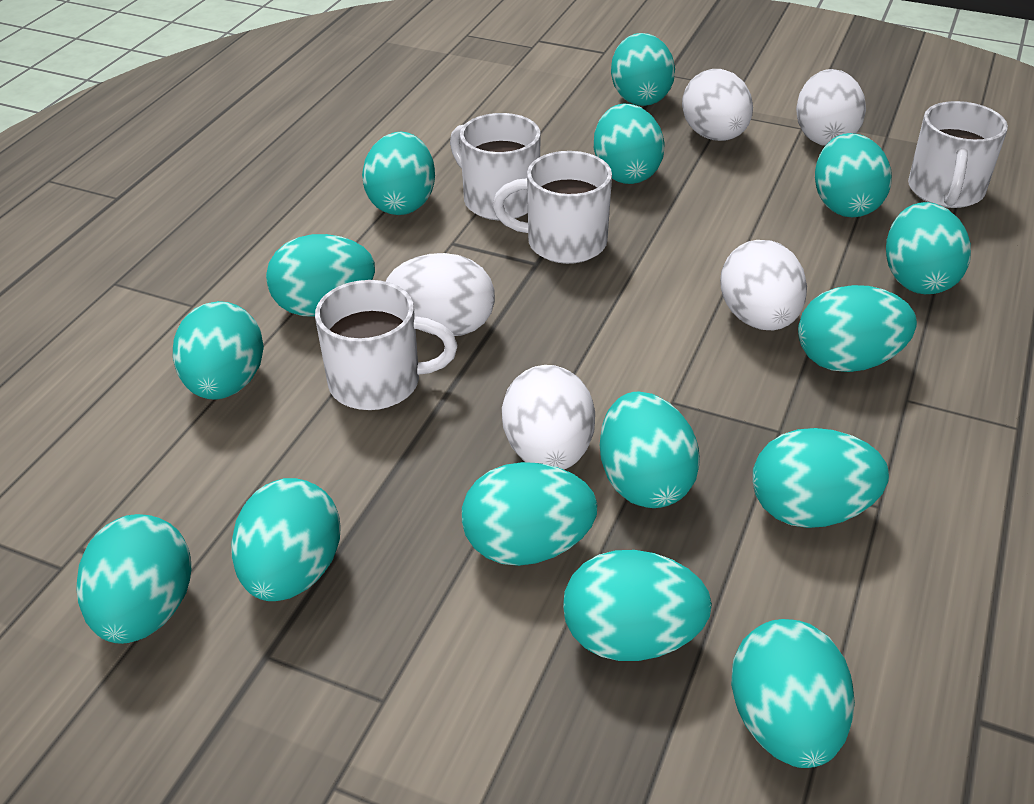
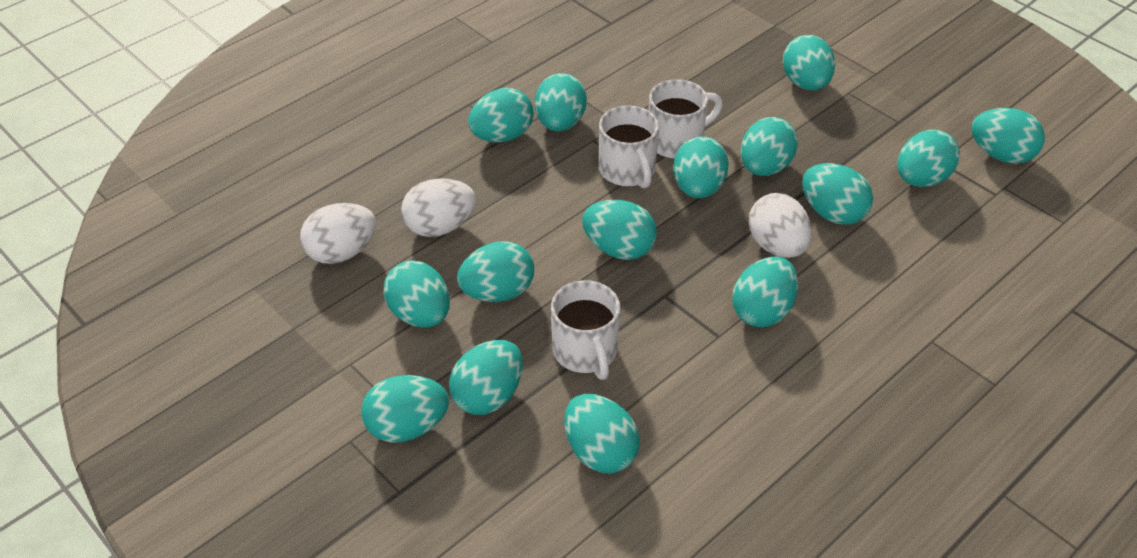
white egg: 5 -> 3
white mug: 4 -> 3

